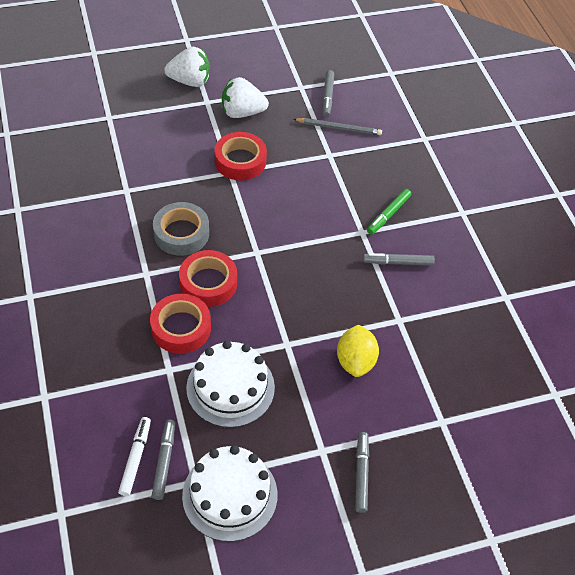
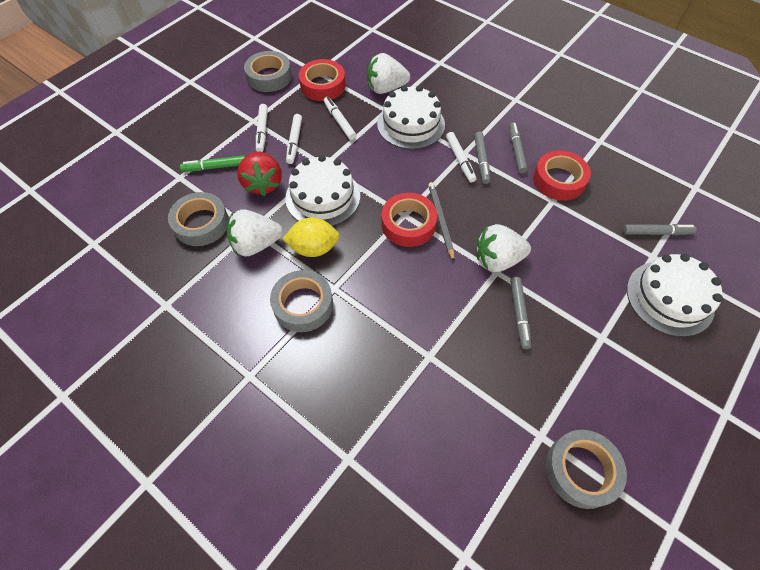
grey tape: 1 -> 4
red strawberry: 0 -> 1
white cake: 2 -> 3
white marker: 1 -> 4
white strawberry: 2 -> 3

